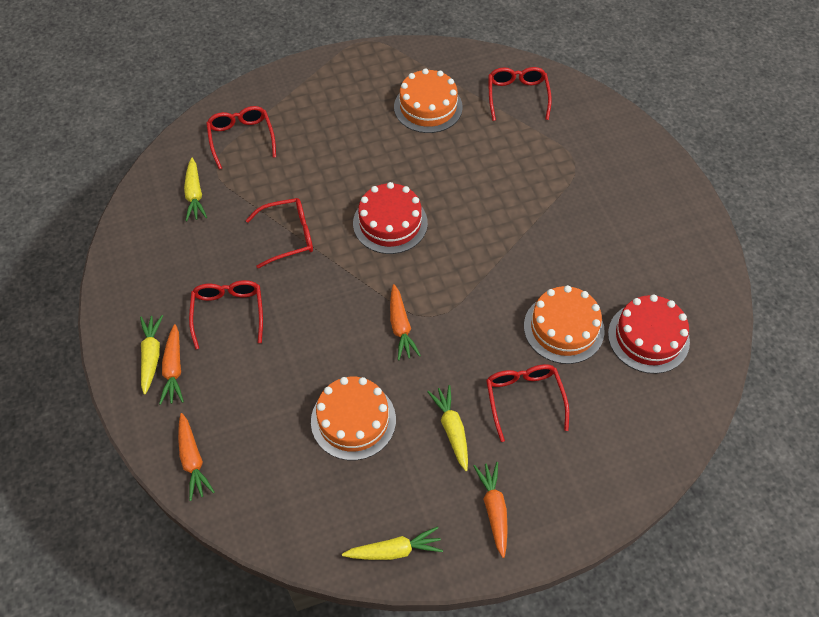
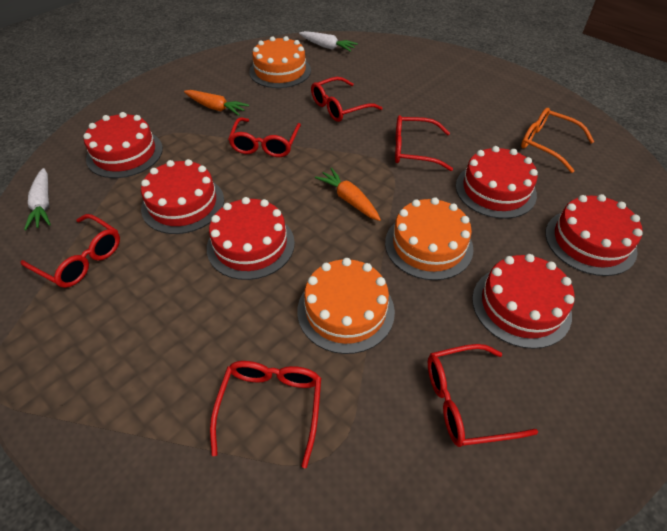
orange carrot: 4 -> 2
orange glasses: 0 -> 1
red cake: 2 -> 6
red glasses: 5 -> 6
white carrot: 0 -> 2
yellow carrot: 4 -> 0

